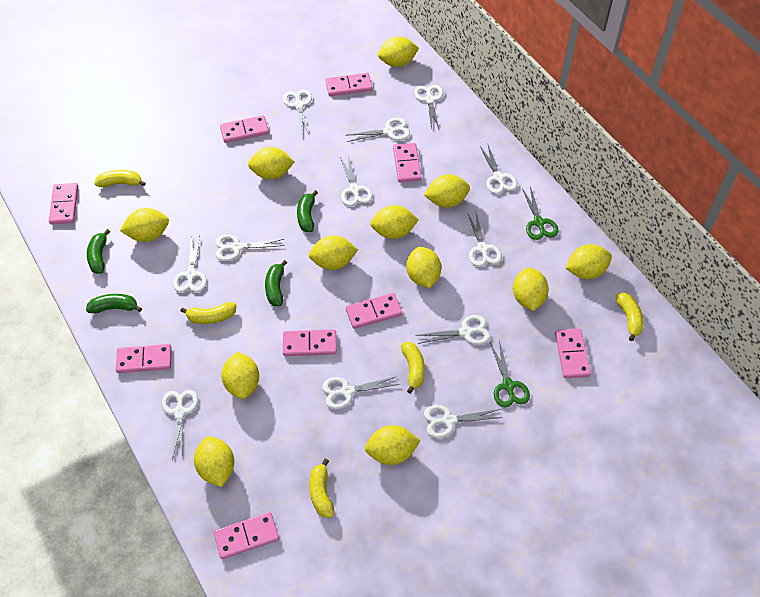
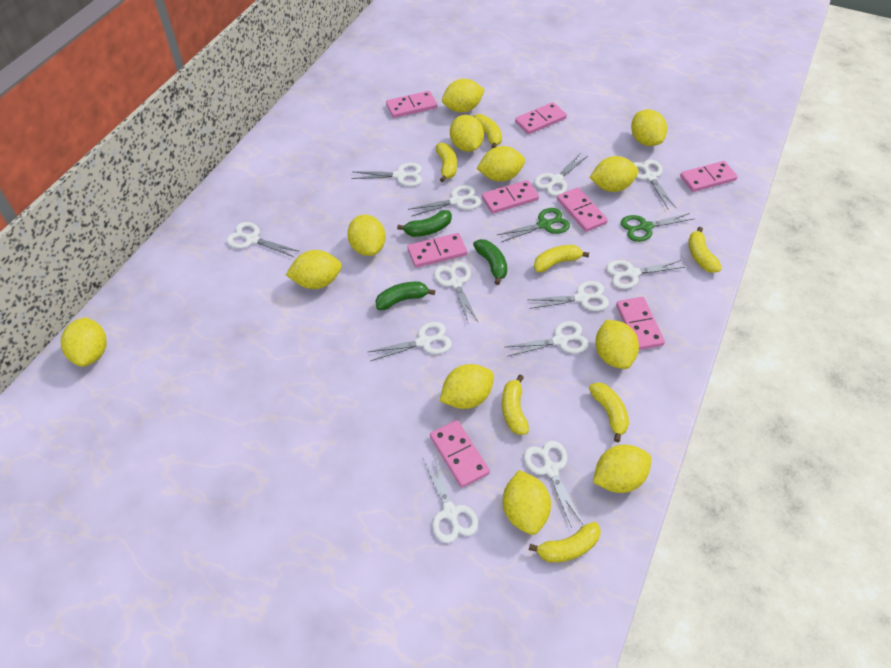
green banana: 4 -> 3
pink domino: 9 -> 8
yellow banana: 5 -> 7

